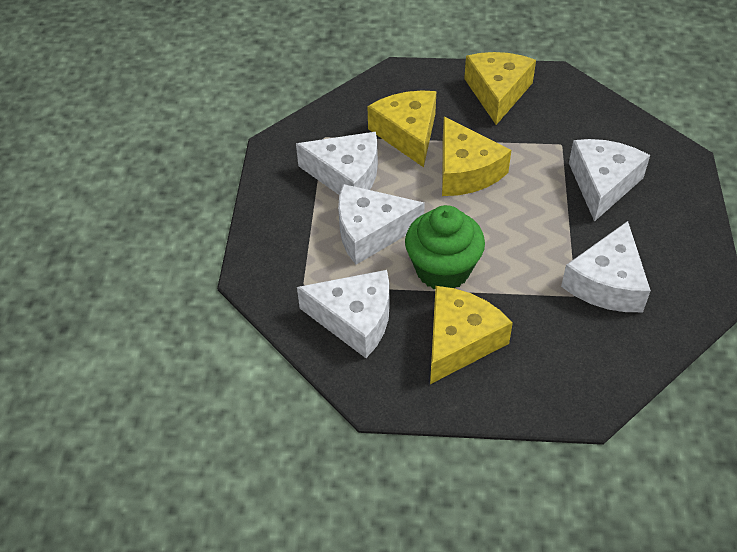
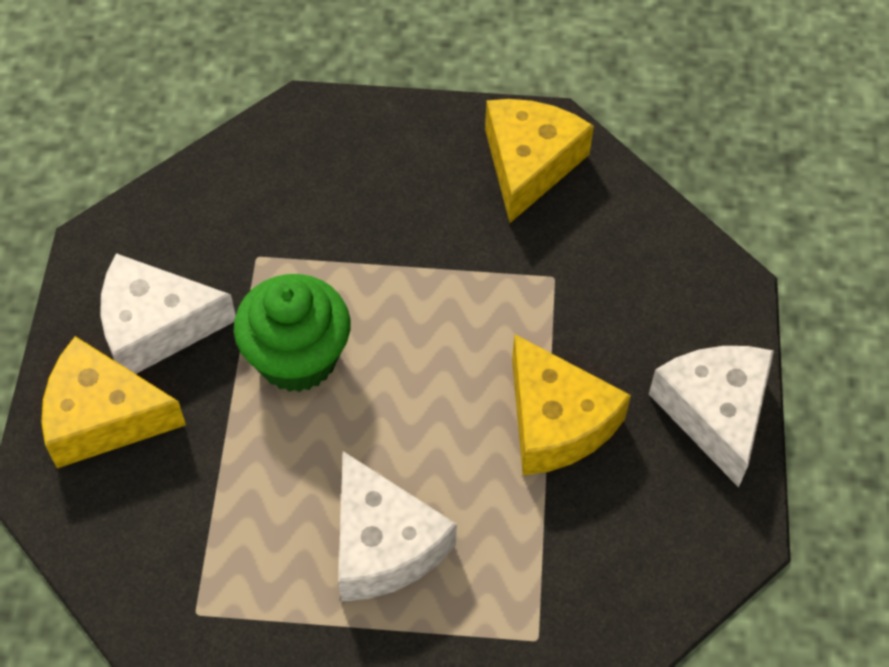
white cheese: 5 -> 3
yellow cheese: 4 -> 3

